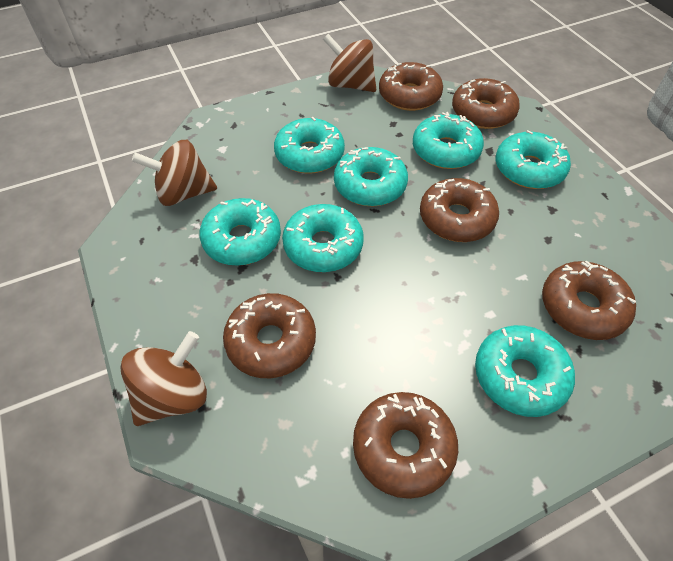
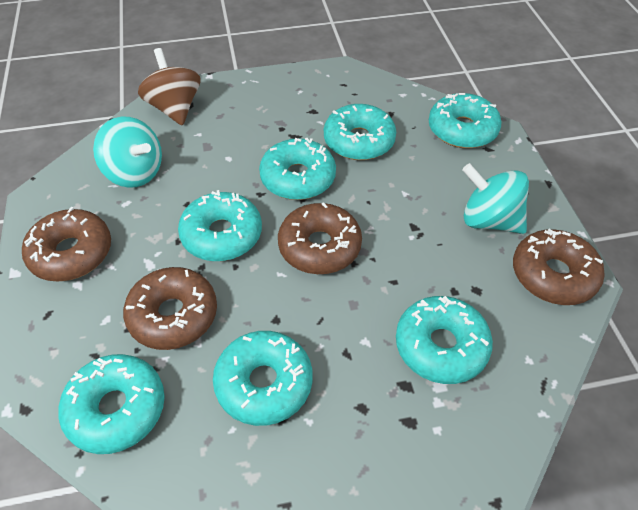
brown donut: 6 -> 4
brown spinning top: 3 -> 1
turquoise spinning top: 0 -> 2

